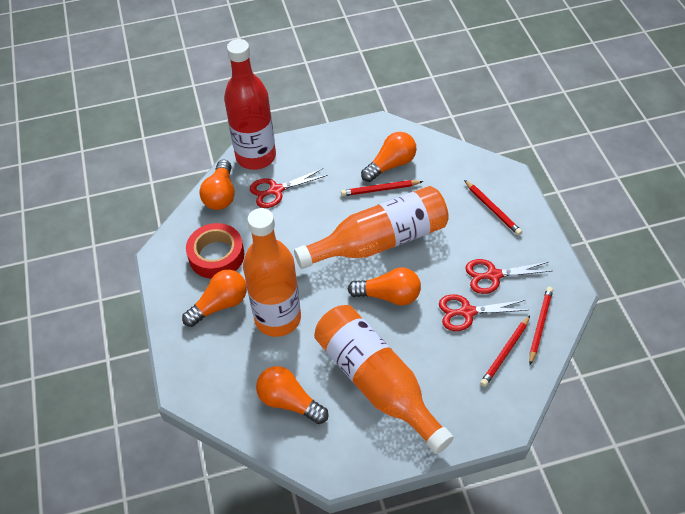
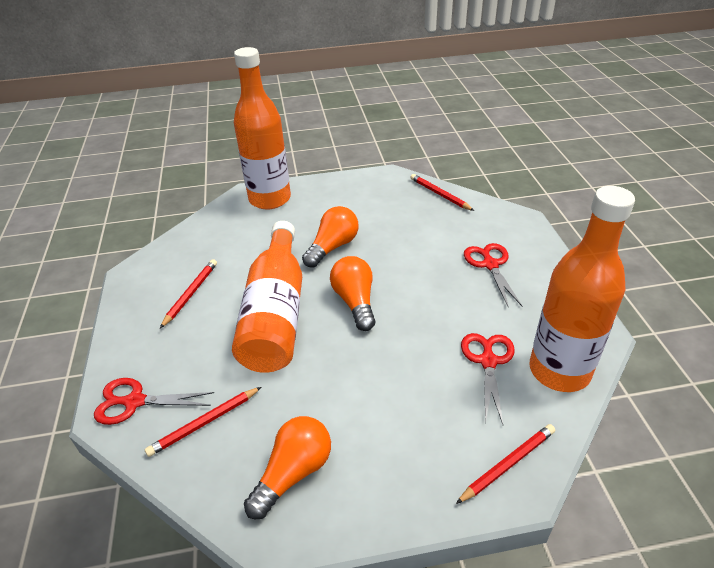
orange light bulb: 5 -> 3
red bottle: 1 -> 0
red tape: 1 -> 0

